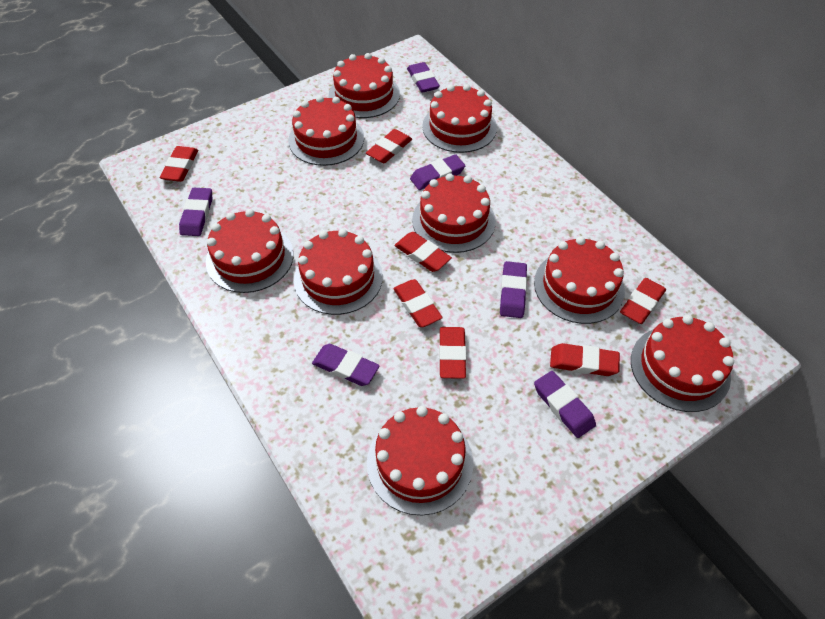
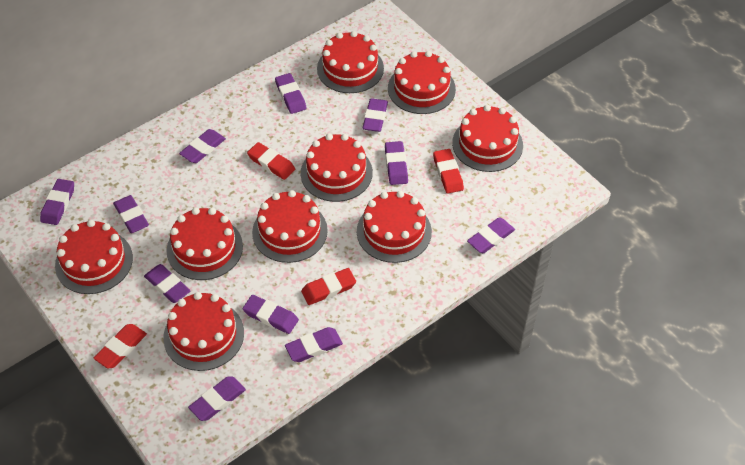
purple eraser: 6 -> 11
red eraser: 7 -> 4

